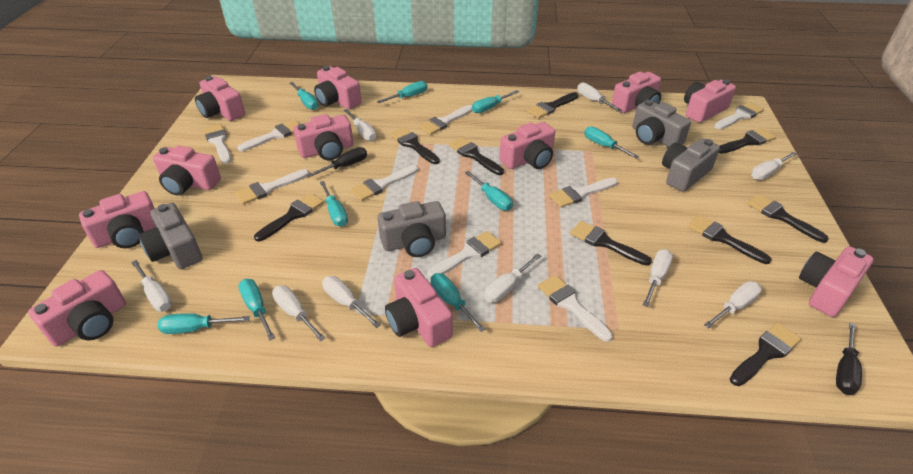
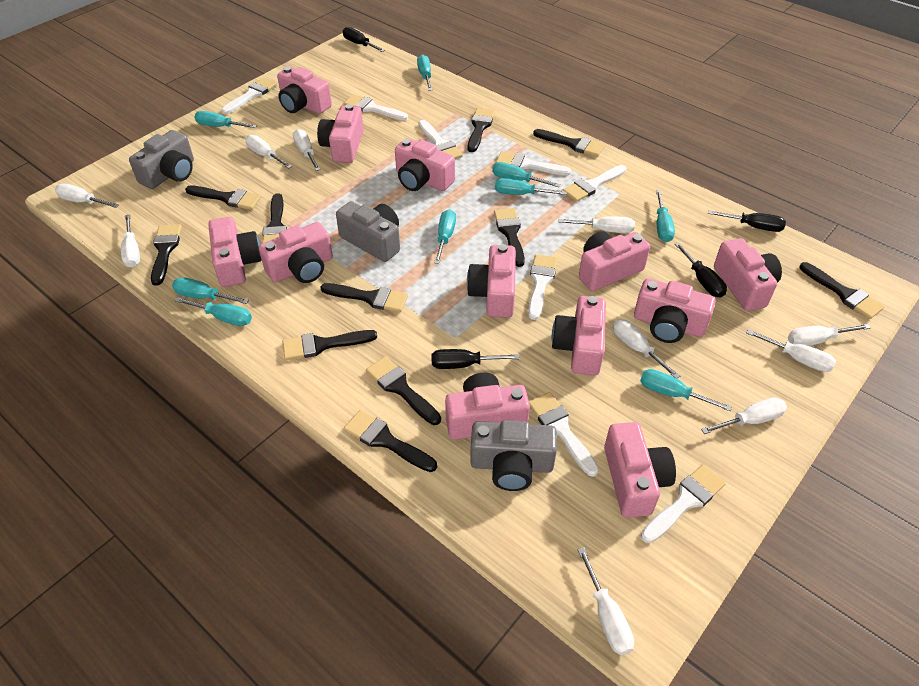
black brush: 9 -> 11
black screwdriver: 2 -> 4
grey camera: 4 -> 3
pink camera: 11 -> 12
white brush: 9 -> 8
white screwdriver: 9 -> 10

